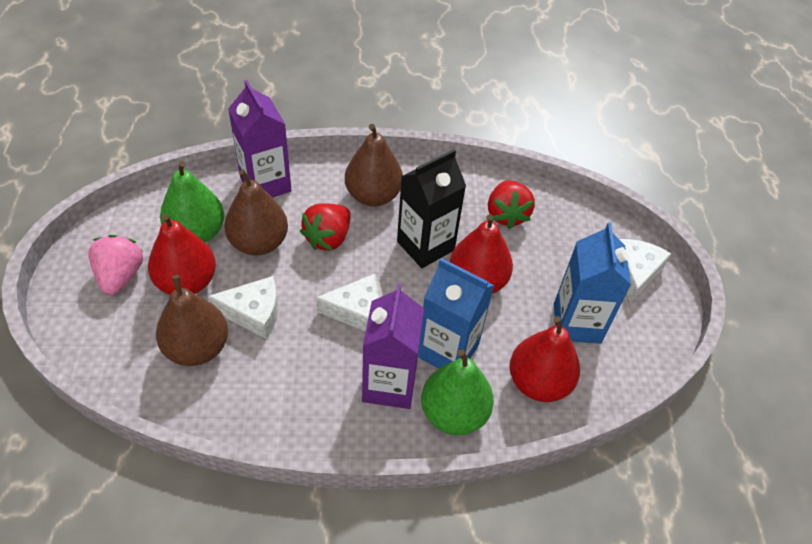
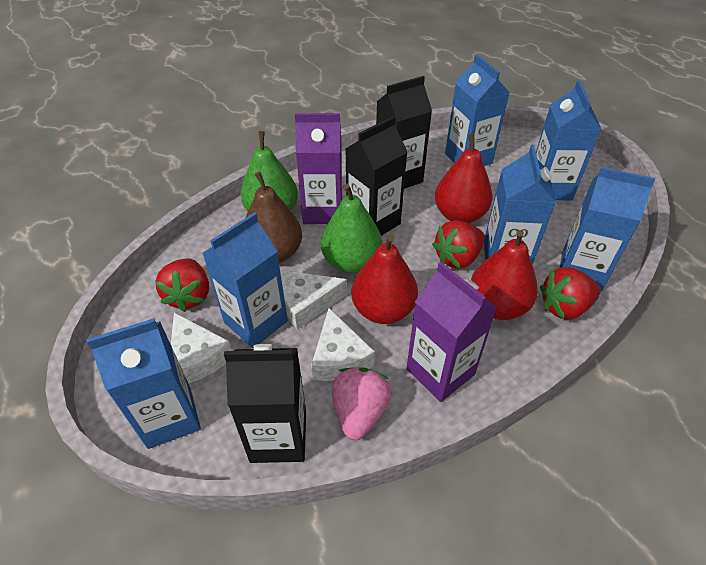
black carton: 1 -> 3
blue carton: 2 -> 6
brown pear: 3 -> 1
red strawberry: 2 -> 3

